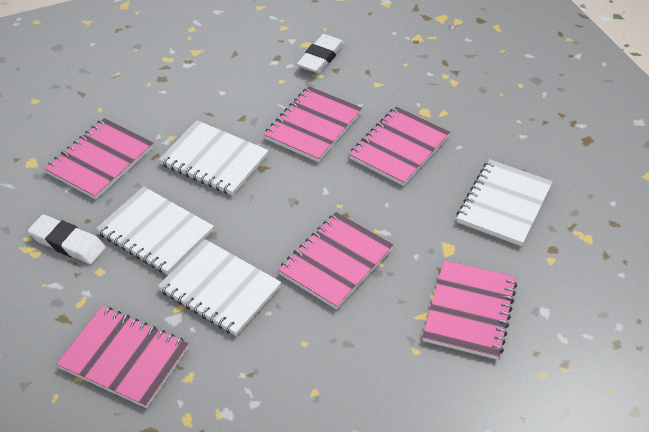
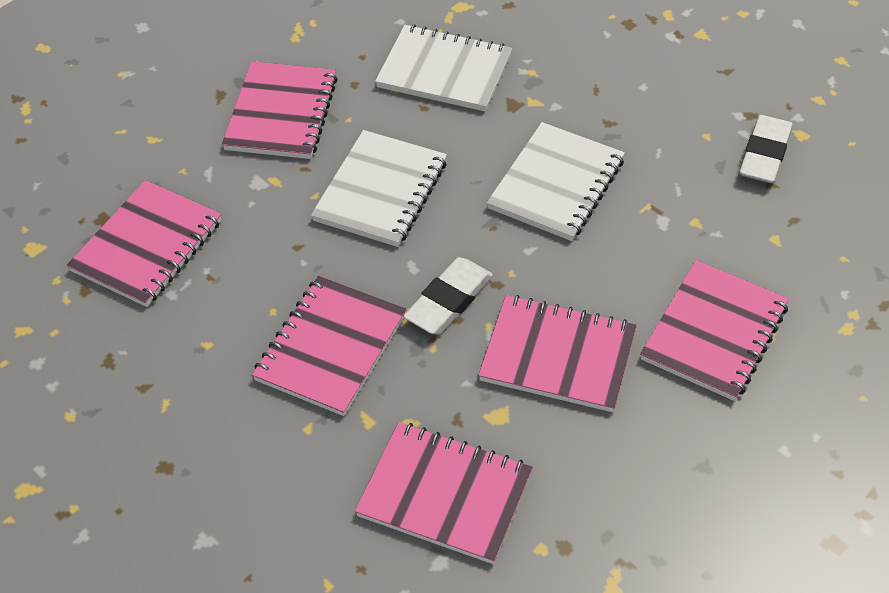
white notebook: 4 -> 3

